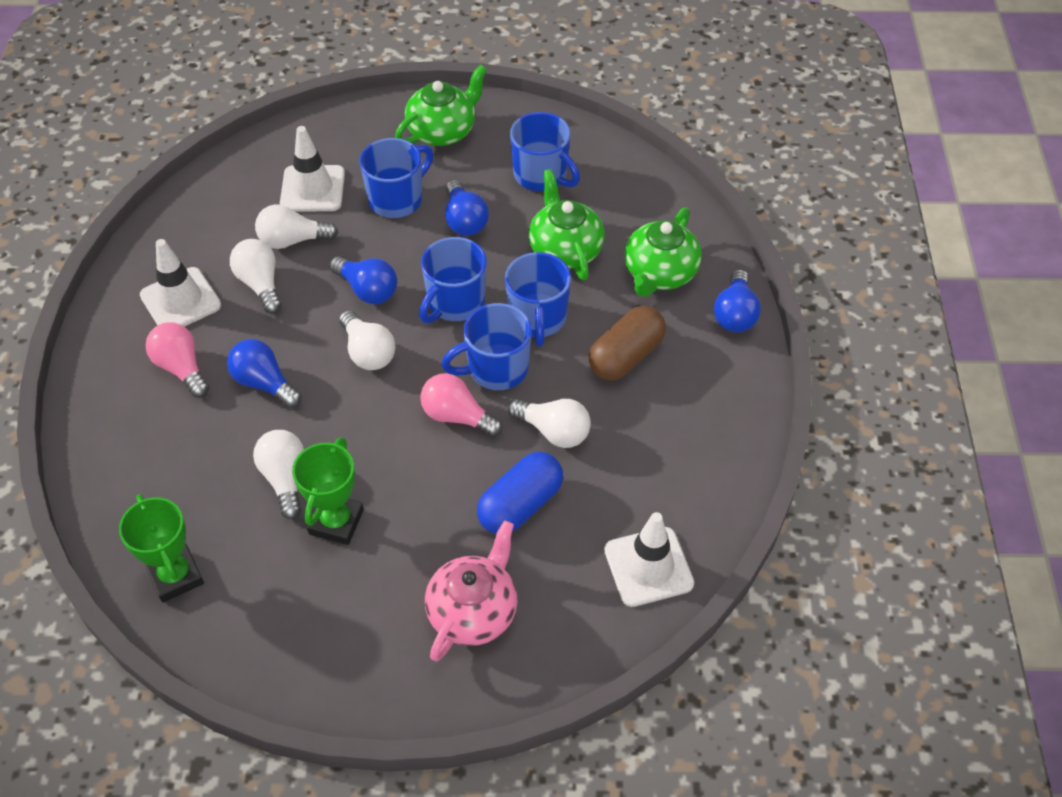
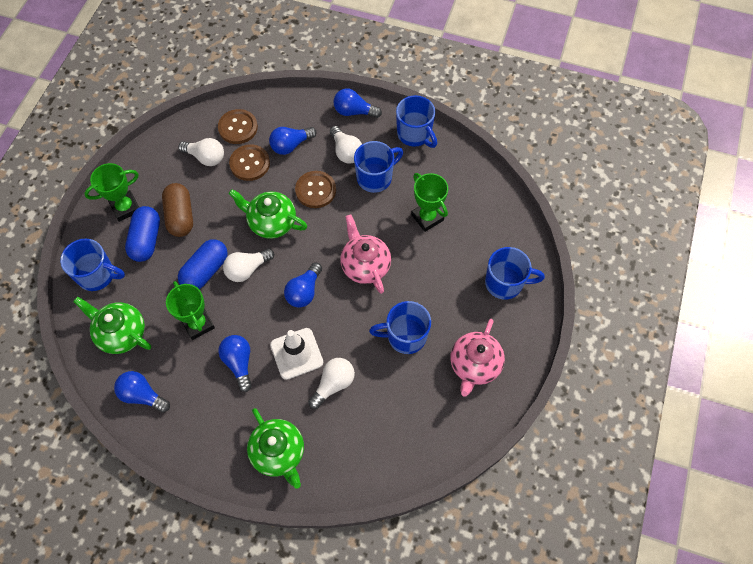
blue capsule: 1 -> 2
blue light bulb: 4 -> 5
brown button: 0 -> 3
green trophy: 2 -> 3
pink light bulb: 2 -> 0
pink teapot: 1 -> 2
white light bulb: 5 -> 4
white traffic cone: 3 -> 1

